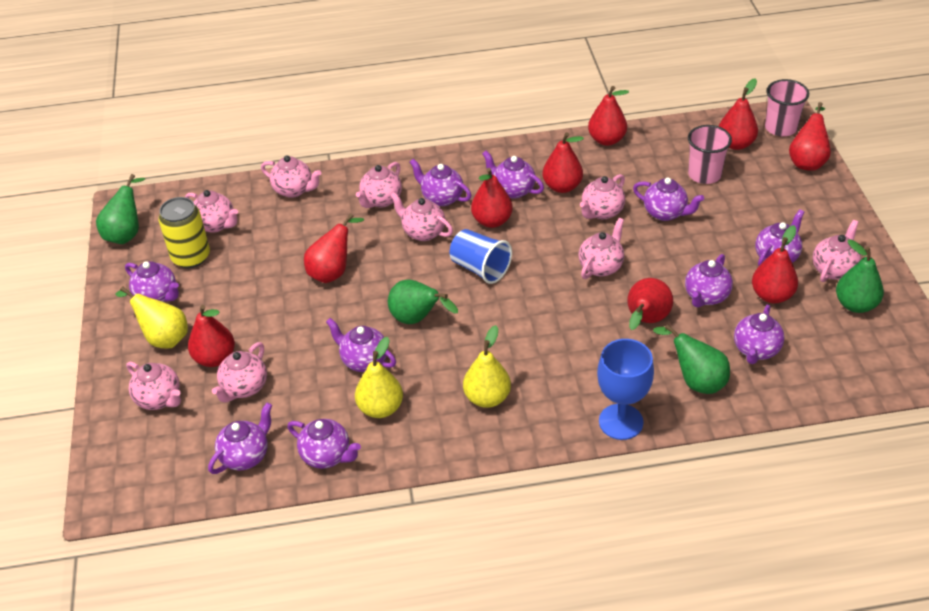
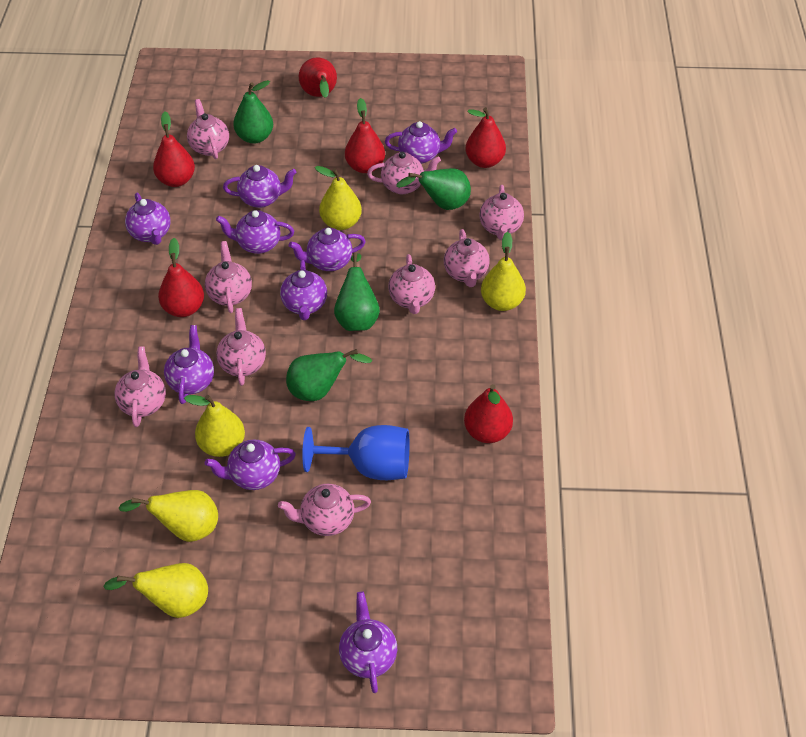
blue cup: 1 -> 0
pink cup: 2 -> 0
purple teapot: 10 -> 9
red pear: 9 -> 6
yellow can: 1 -> 0
yellow pear: 3 -> 5

